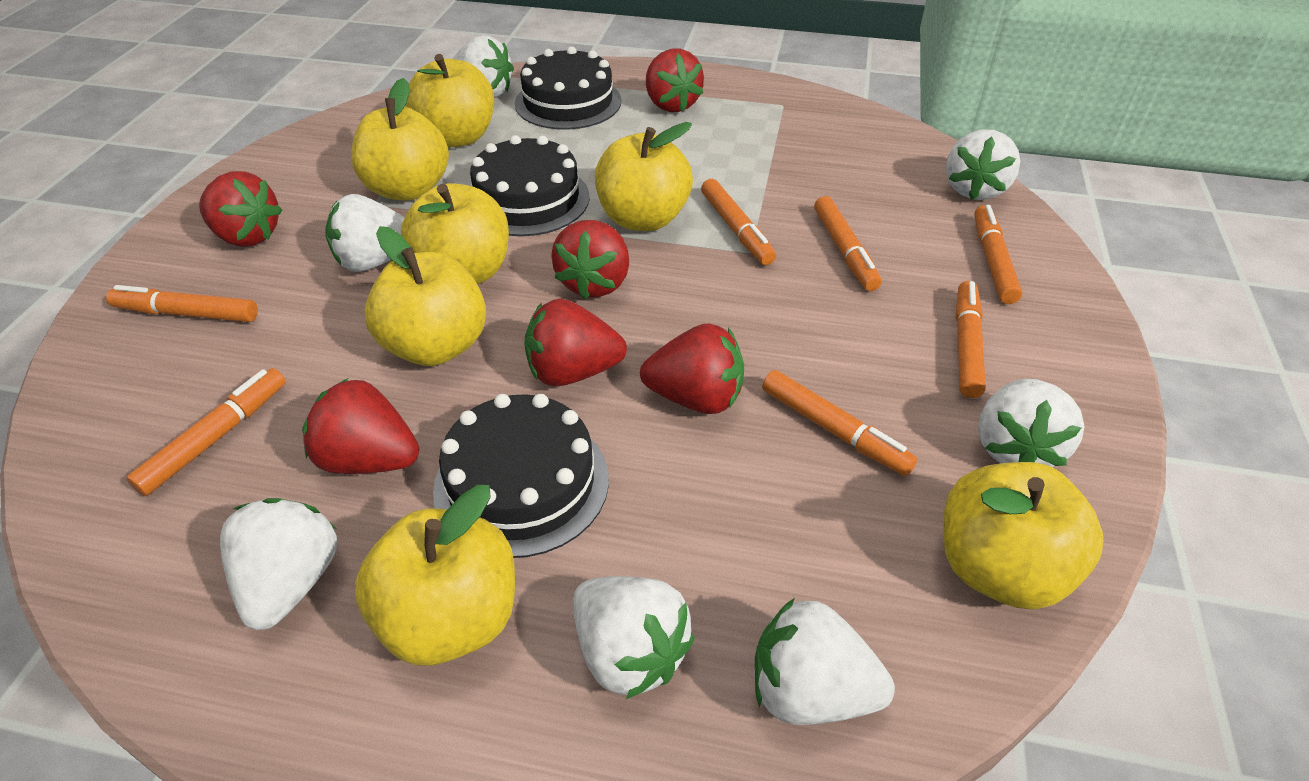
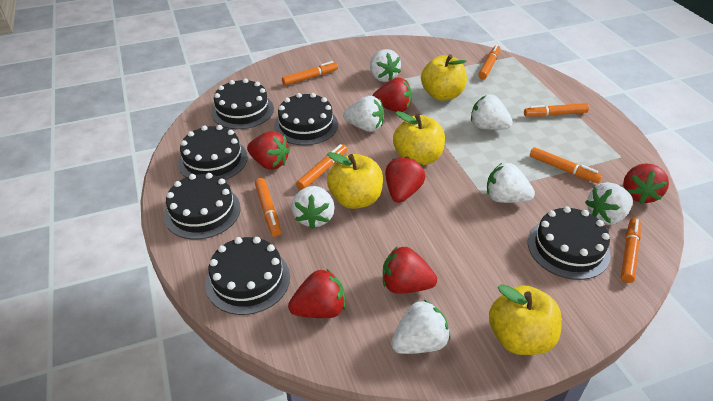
black cake: 3 -> 6
yellow apple: 7 -> 4

